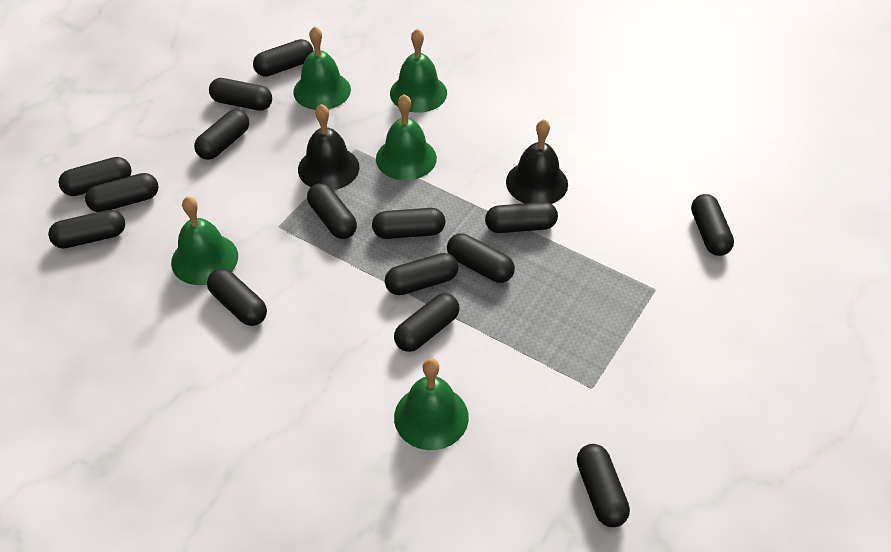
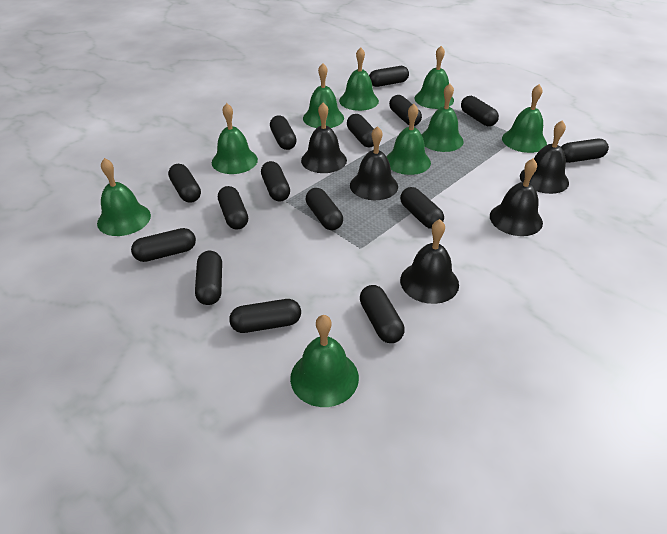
black bell: 2 -> 5
green bell: 5 -> 9

